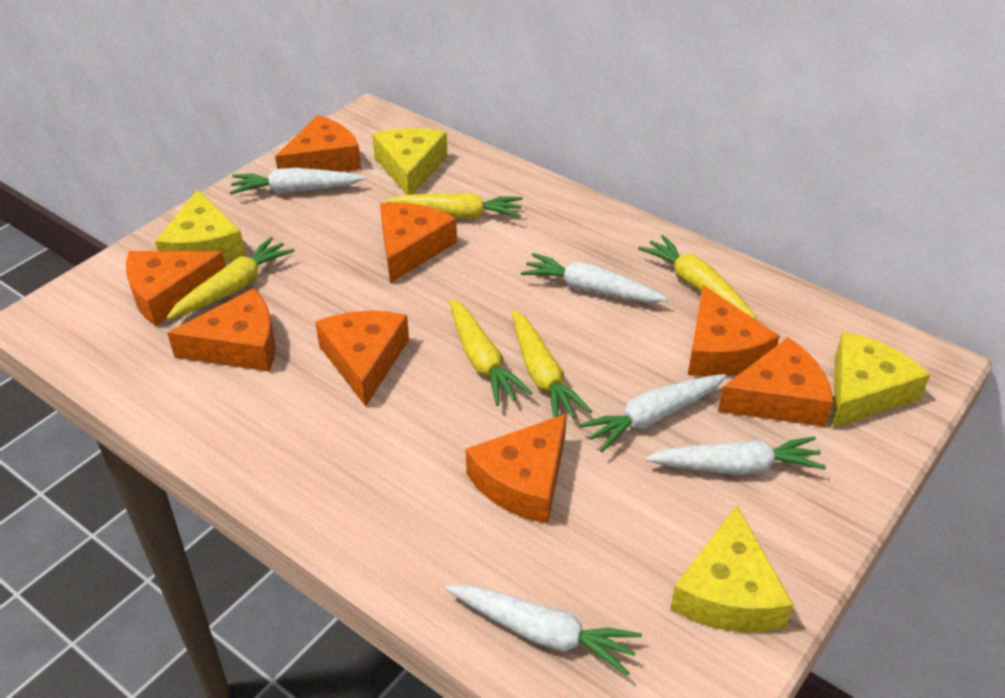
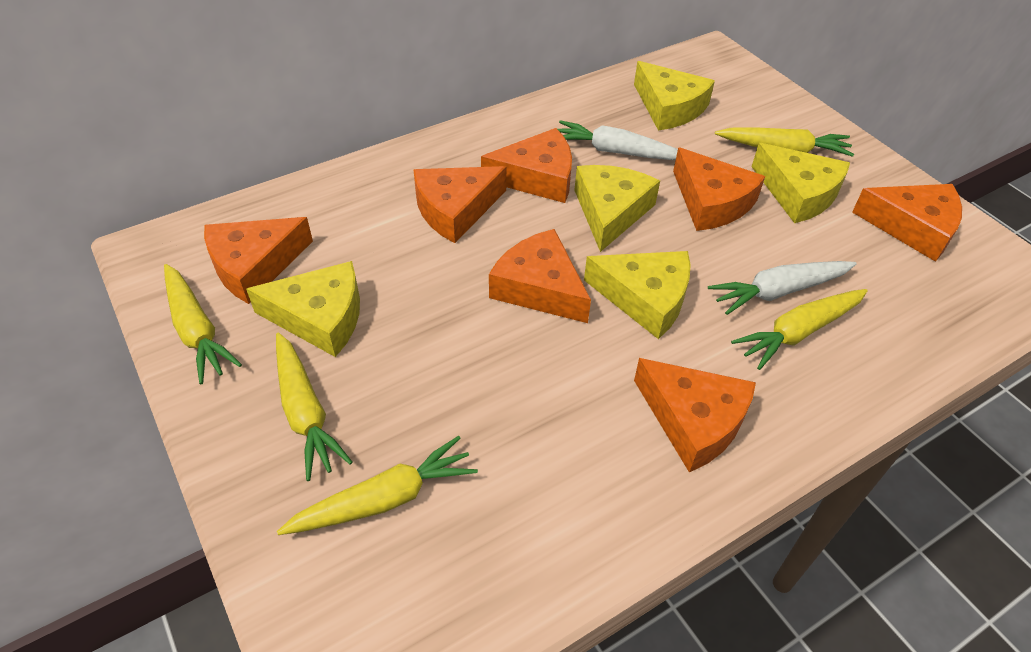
orange cheese: 8 -> 7
white carrot: 5 -> 2
yellow cheese: 4 -> 5

